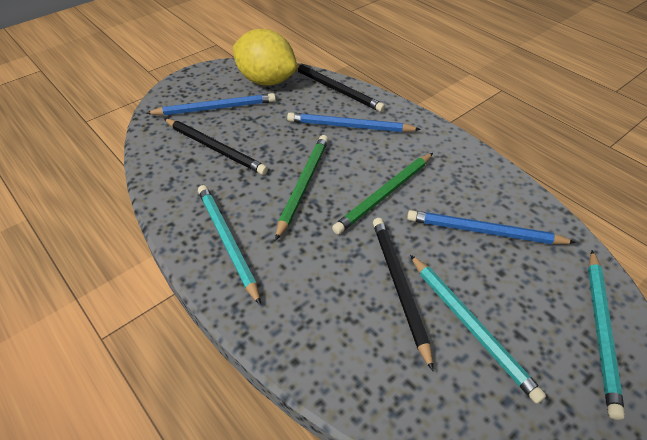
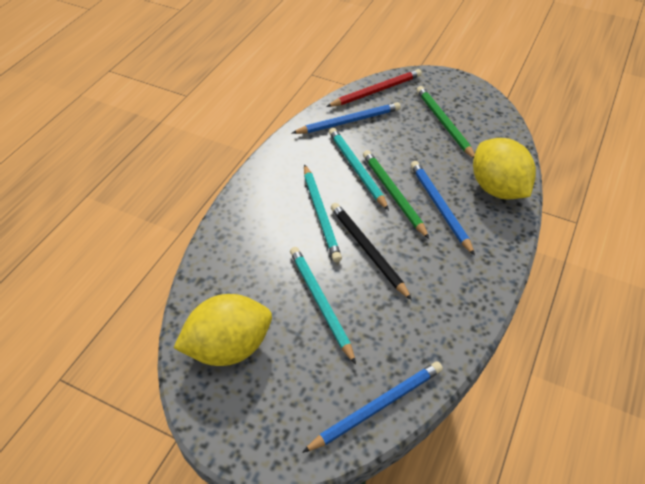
black pencil: 3 -> 1
red pencil: 0 -> 1
yellow lemon: 1 -> 2

